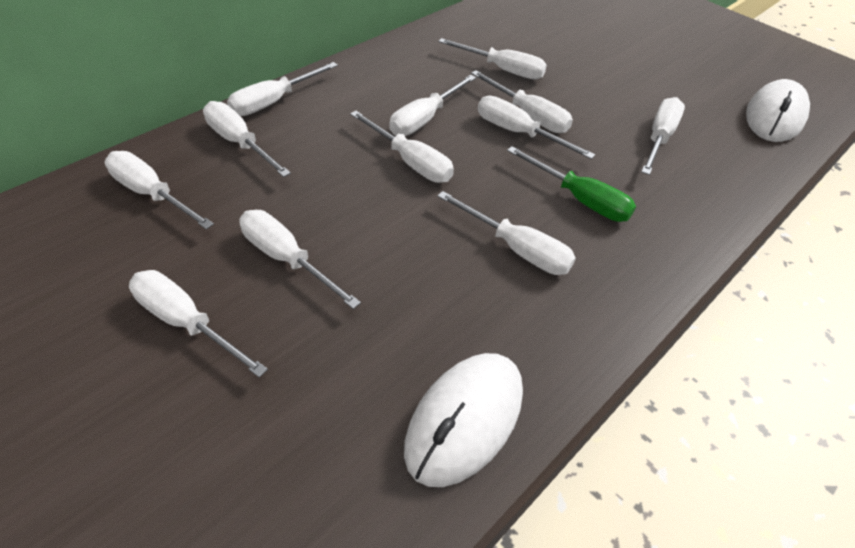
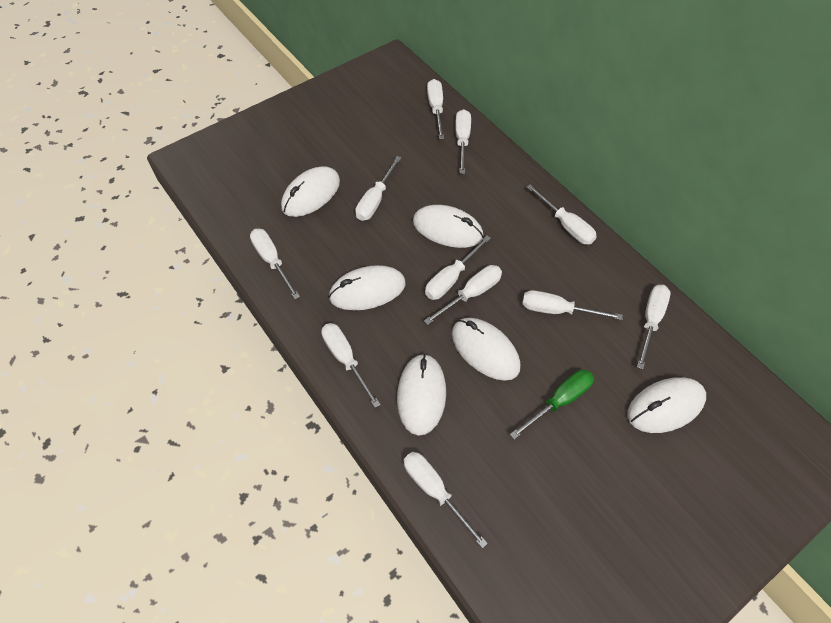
white mouse: 2 -> 6
white screwdriver: 12 -> 11

